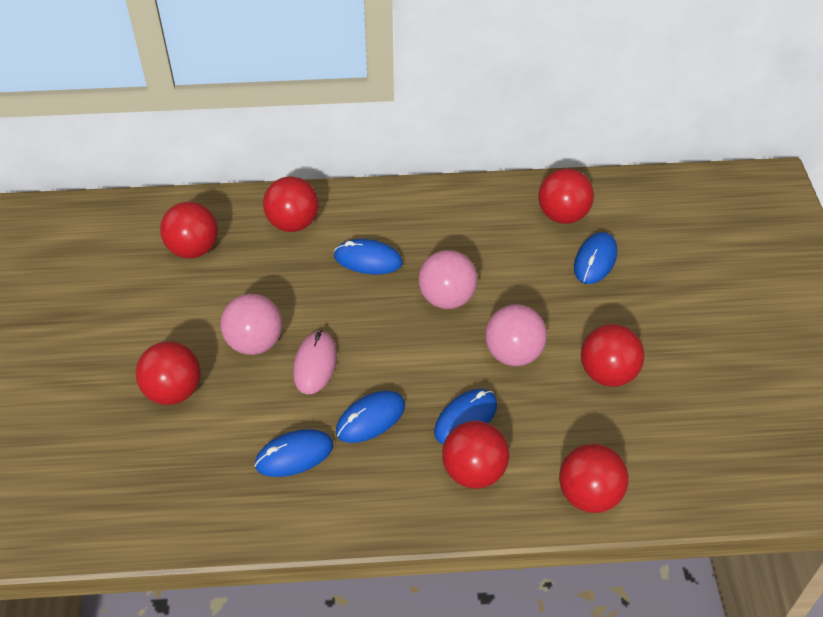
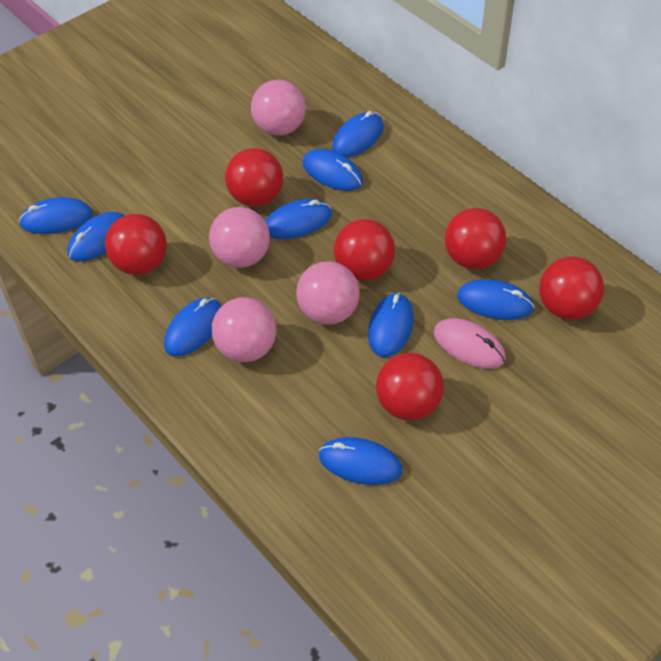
blue mouse: 5 -> 9
pink ball: 3 -> 4
red ball: 7 -> 6

